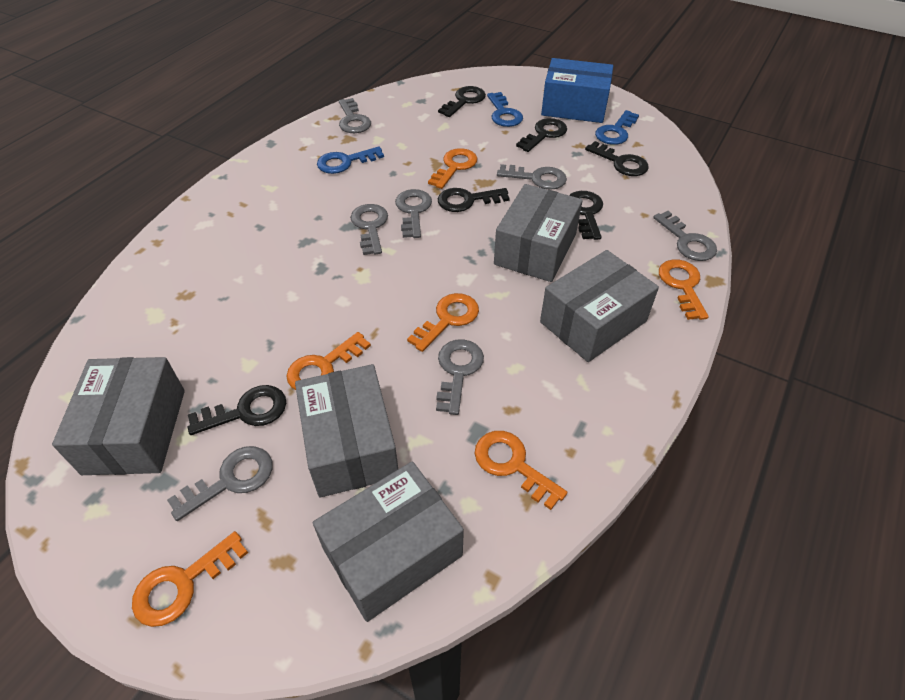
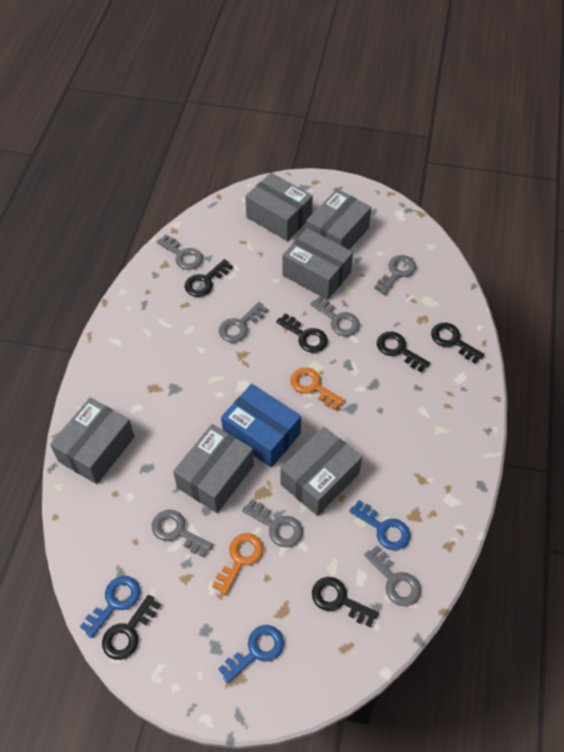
grey box: 5 -> 6
orange key: 6 -> 2

